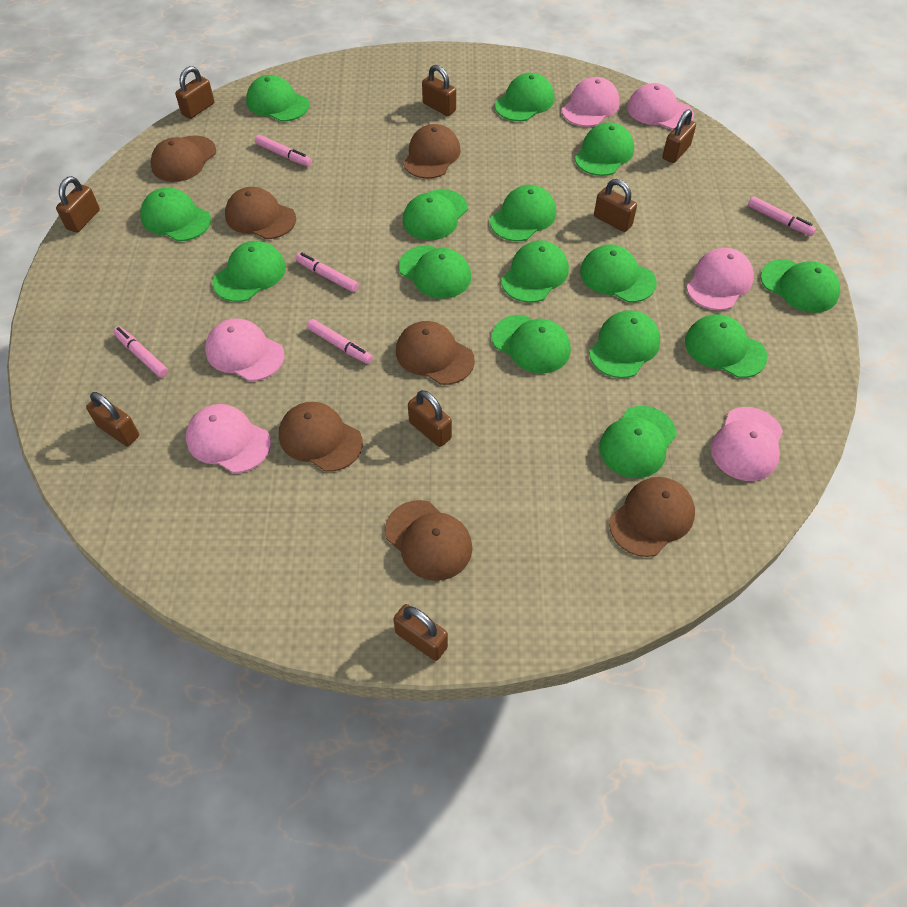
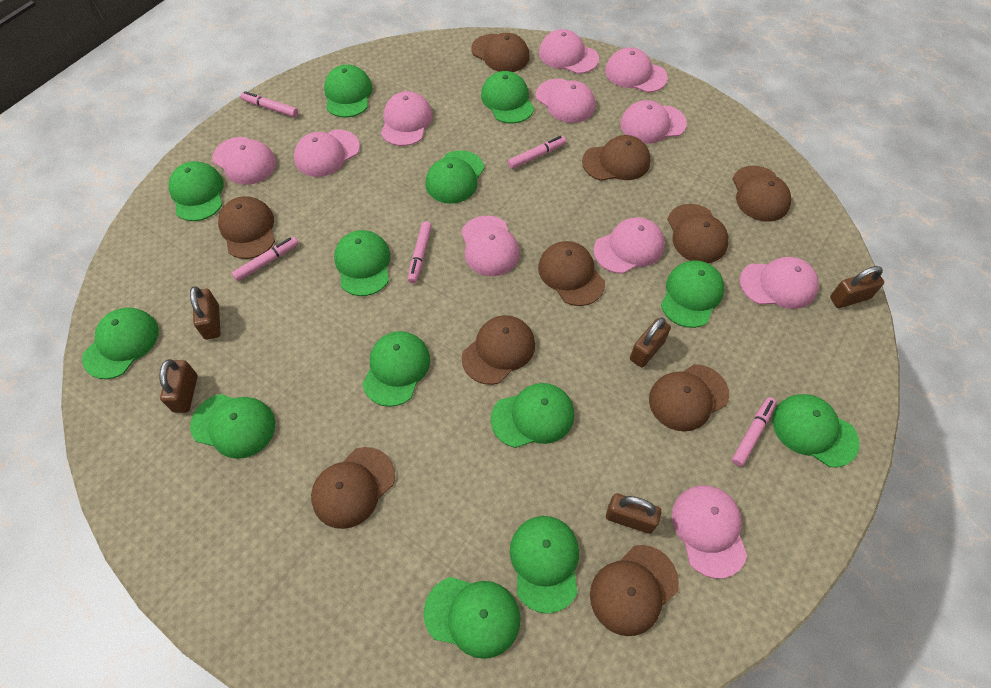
brown cap: 7 -> 10
brown padlock: 8 -> 5
green cap: 15 -> 13
pink cap: 6 -> 11

